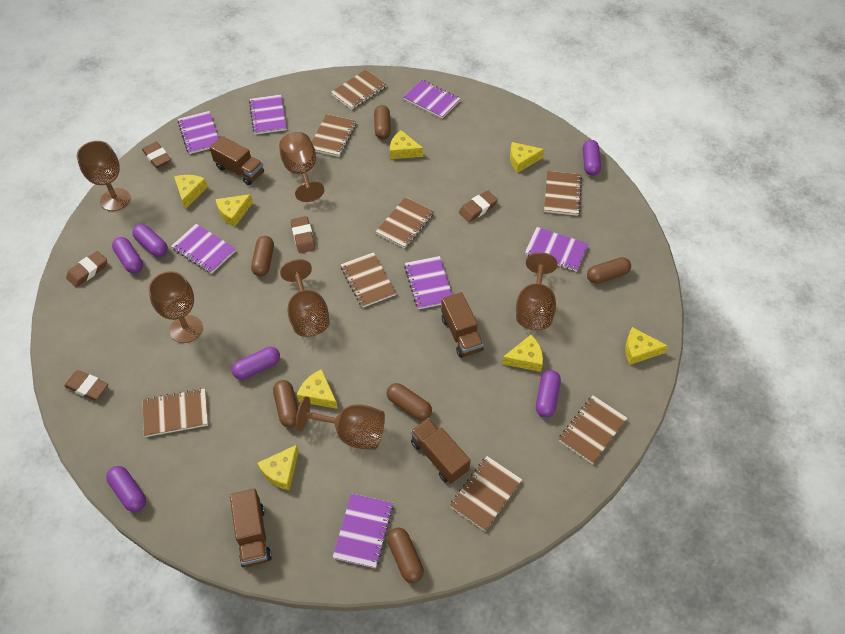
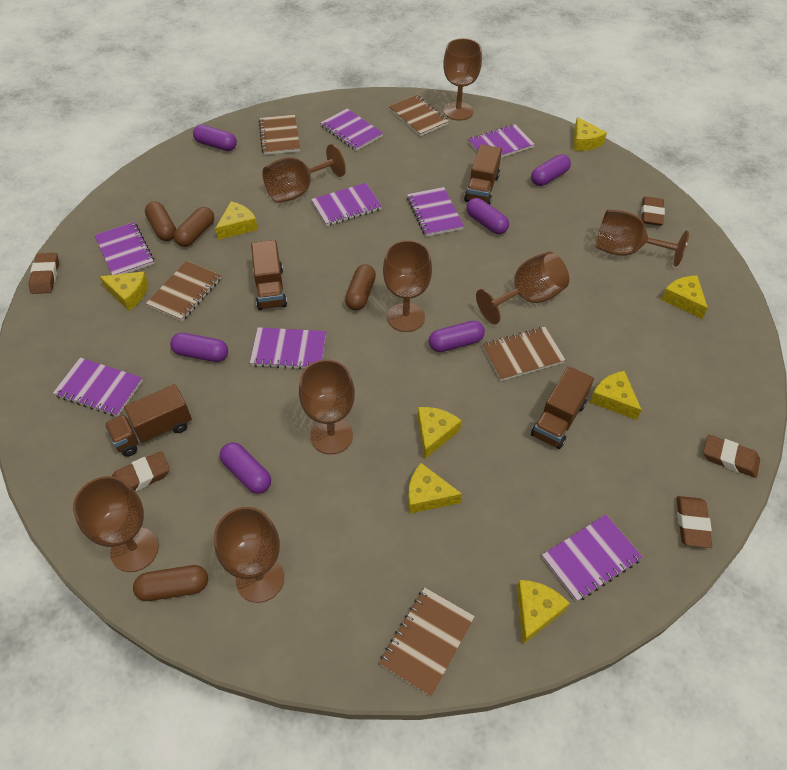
brown capsule: 6 -> 4
brown goblet: 6 -> 8
brown notebook: 8 -> 5
purple notebook: 7 -> 8

